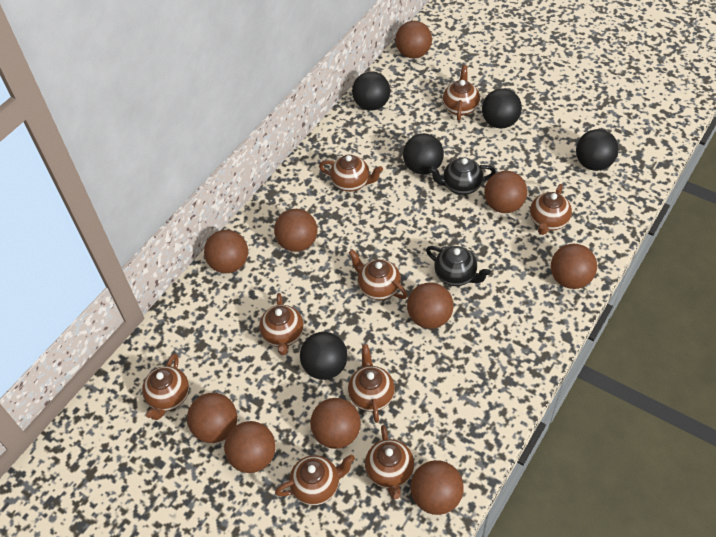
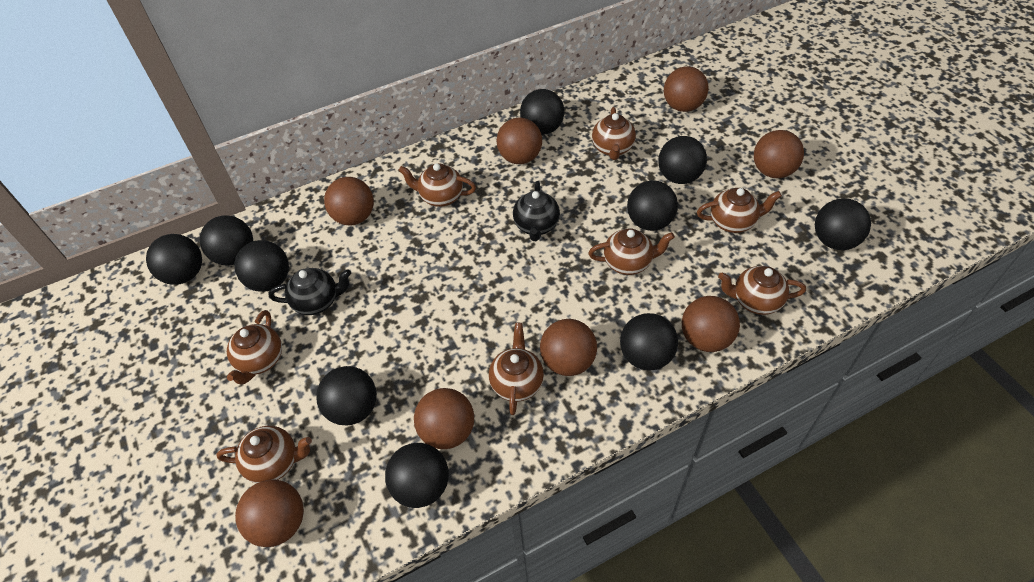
black ball: 5 -> 10
brown ball: 10 -> 8
brown teapot: 9 -> 8

